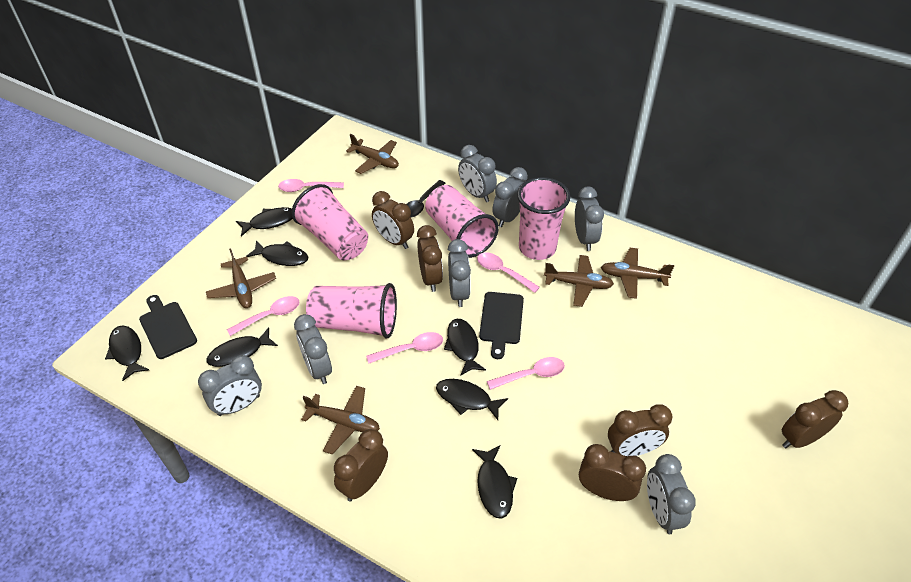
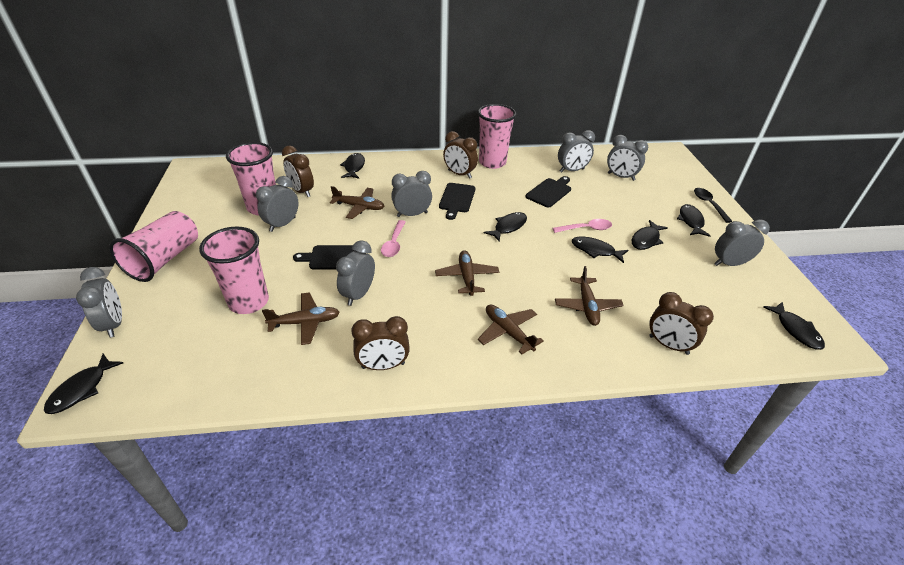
black cutting board: 2 -> 3
brown clock: 6 -> 4
pink spoon: 5 -> 2

